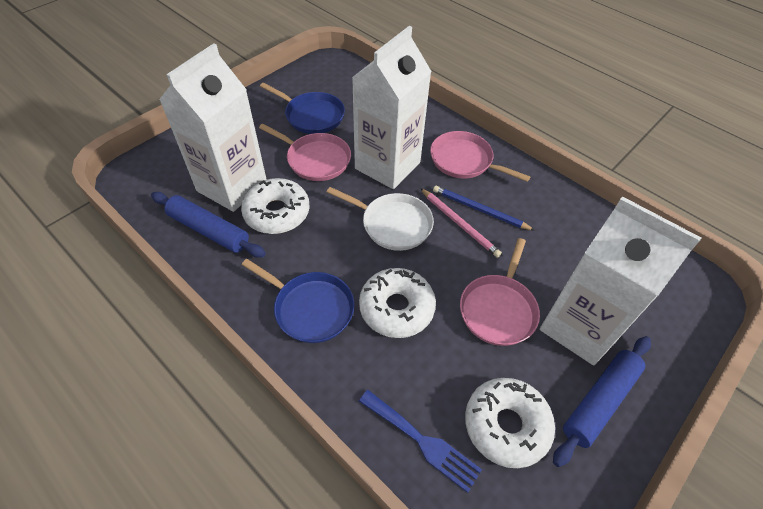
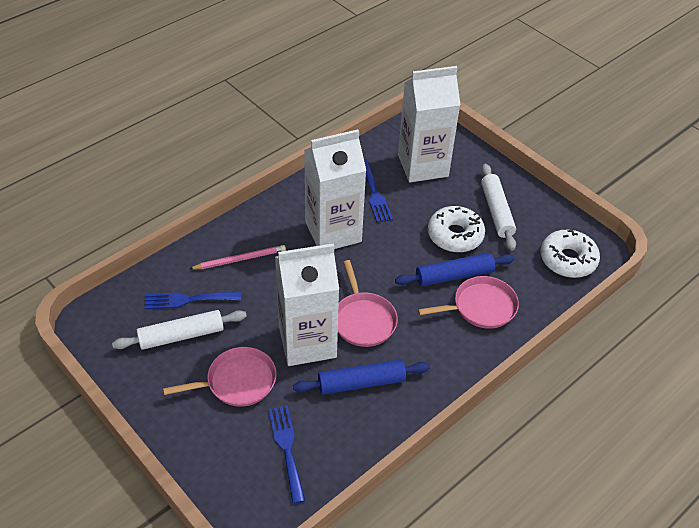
blue fork: 1 -> 3
blue pan: 2 -> 0
blue pencil: 1 -> 0
white donut: 3 -> 2
white pan: 1 -> 0
white rolling pin: 0 -> 2

